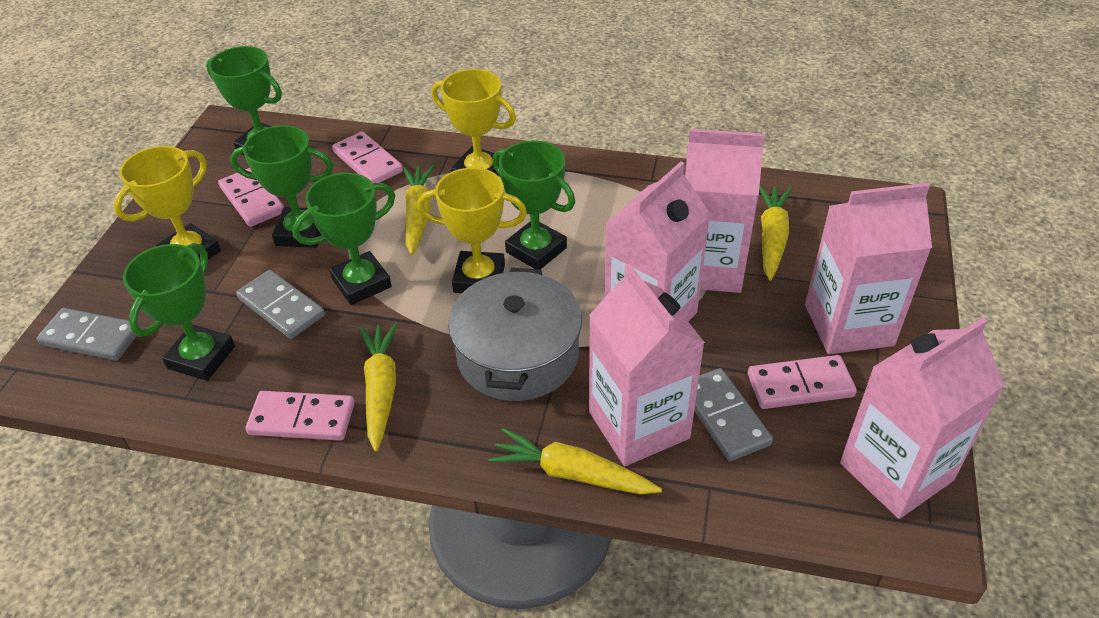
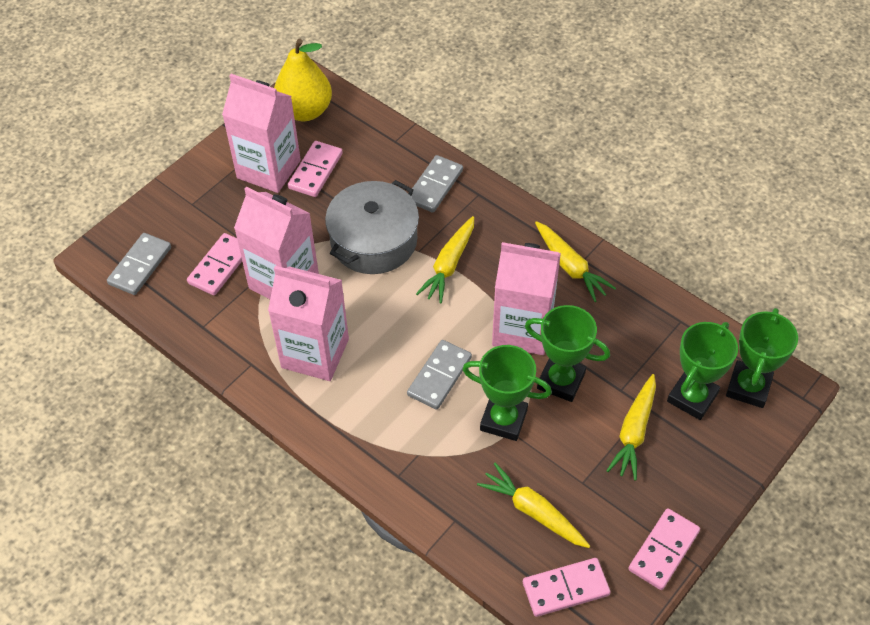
green trophy: 5 -> 4
pink carton: 5 -> 4
yellow pear: 0 -> 1
yellow trophy: 3 -> 0

